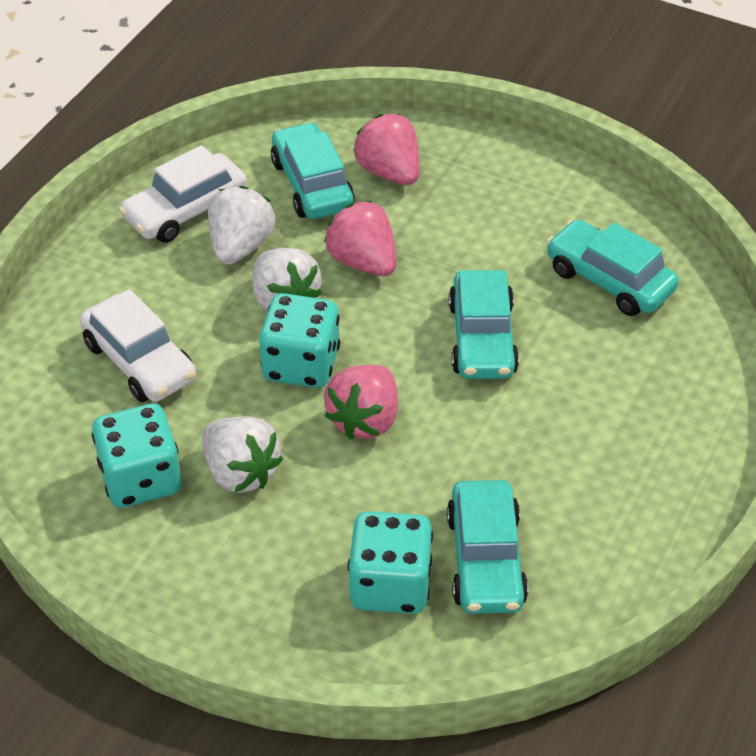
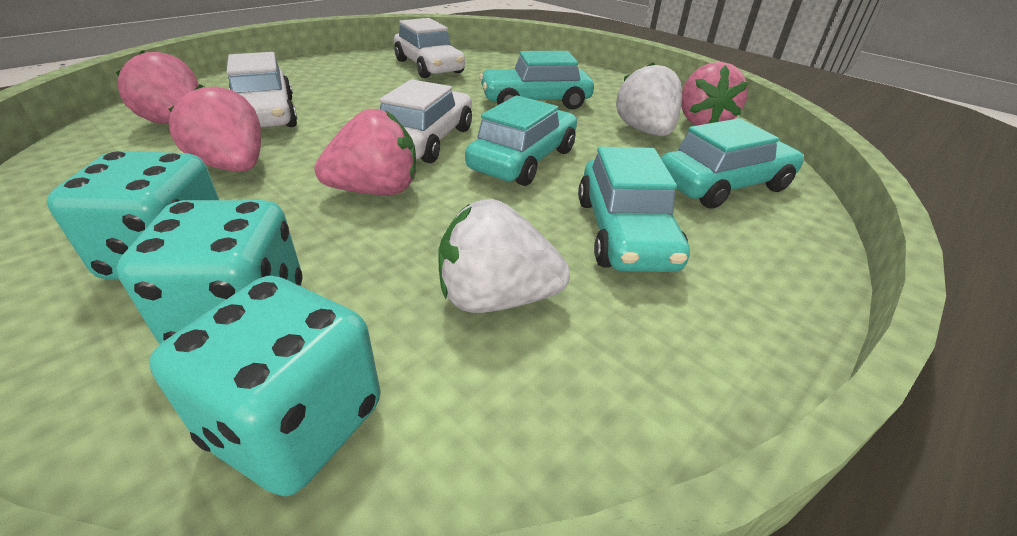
pink strawberry: 3 -> 4
white car: 2 -> 3
white strawberry: 3 -> 2

